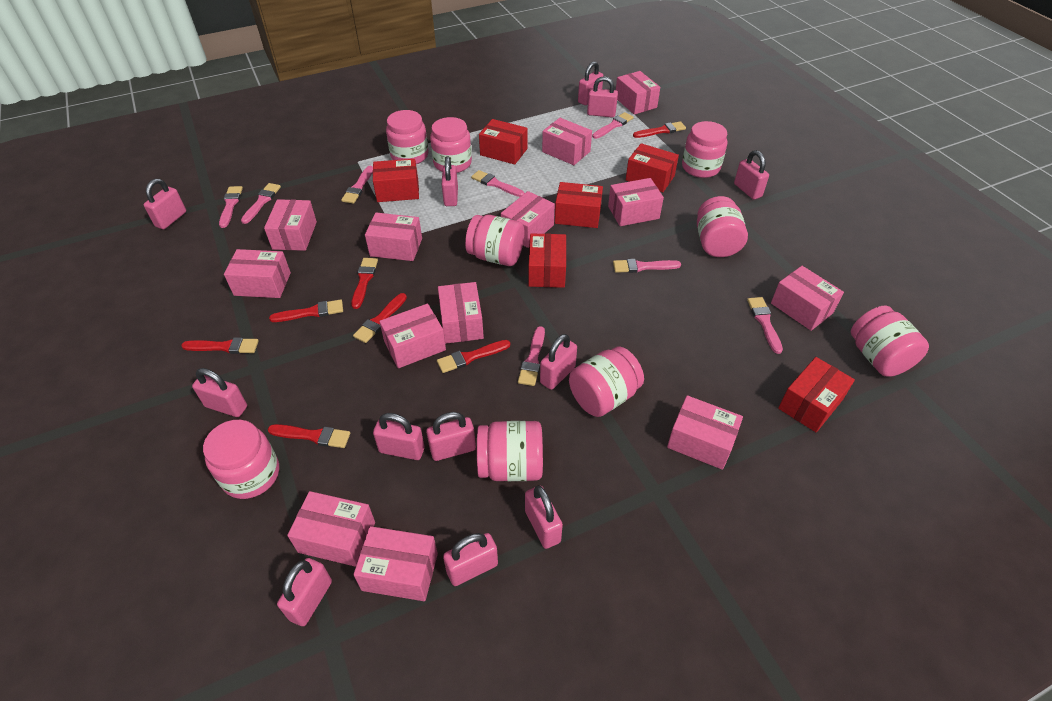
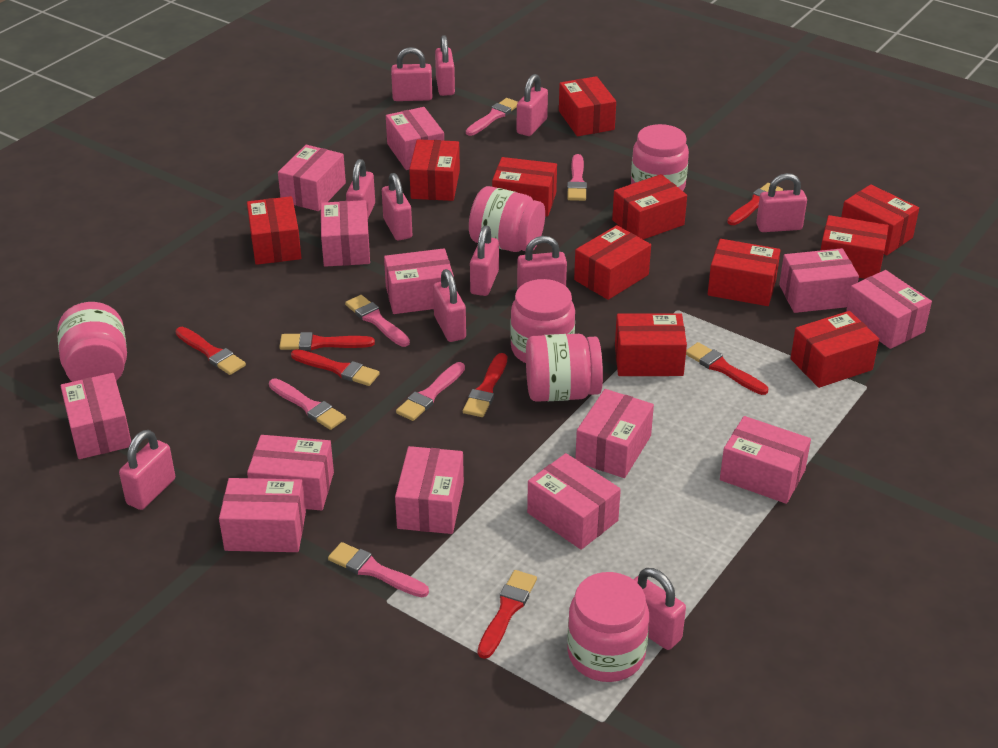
pink brush: 8 -> 6
pink jar: 9 -> 6
pink padlock: 12 -> 11
red box: 6 -> 11

